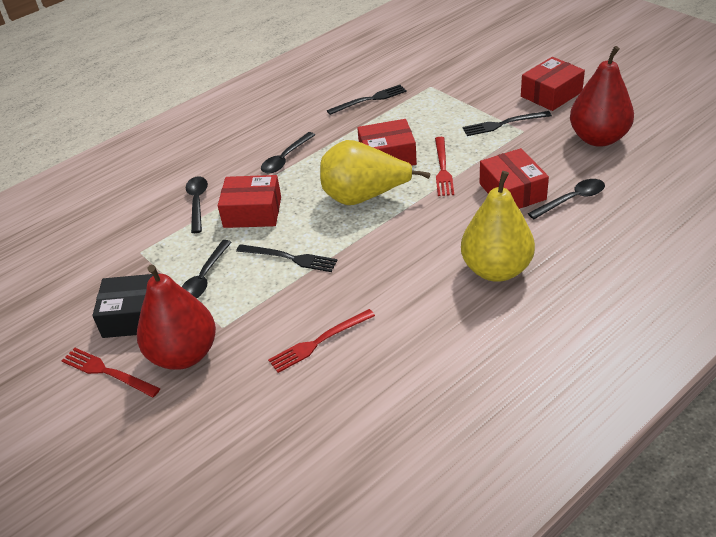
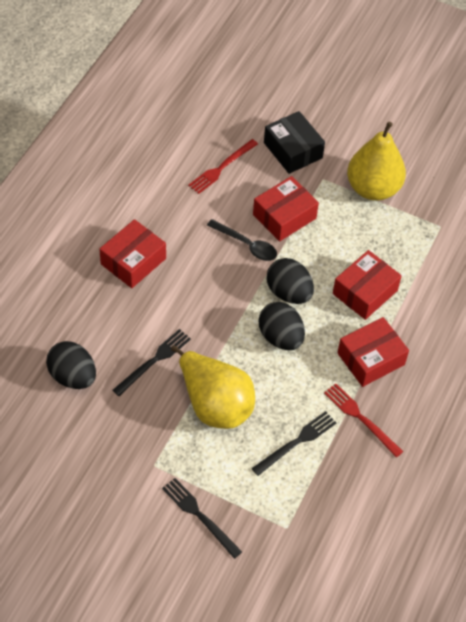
black egg: 0 -> 3
black spoon: 4 -> 1
red fork: 3 -> 2
red pear: 2 -> 0

